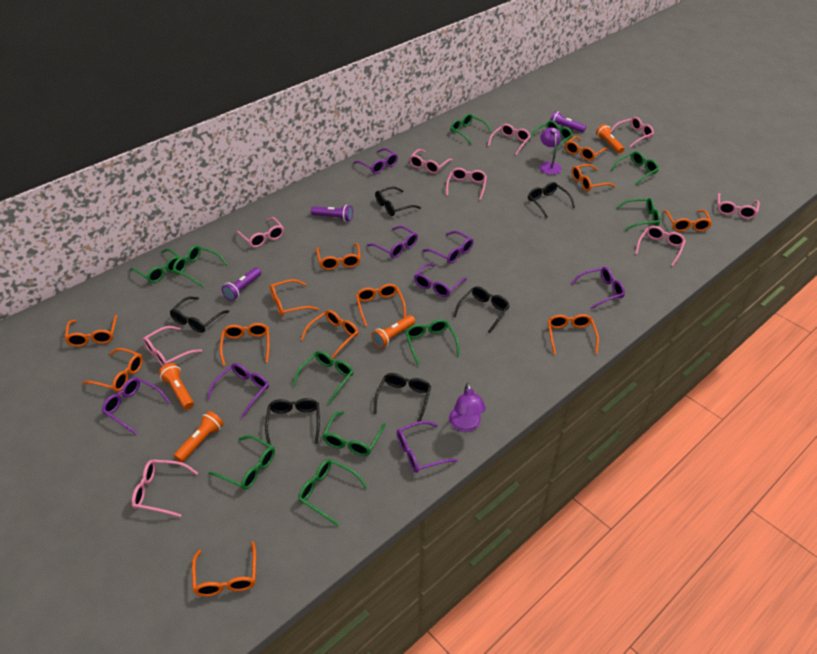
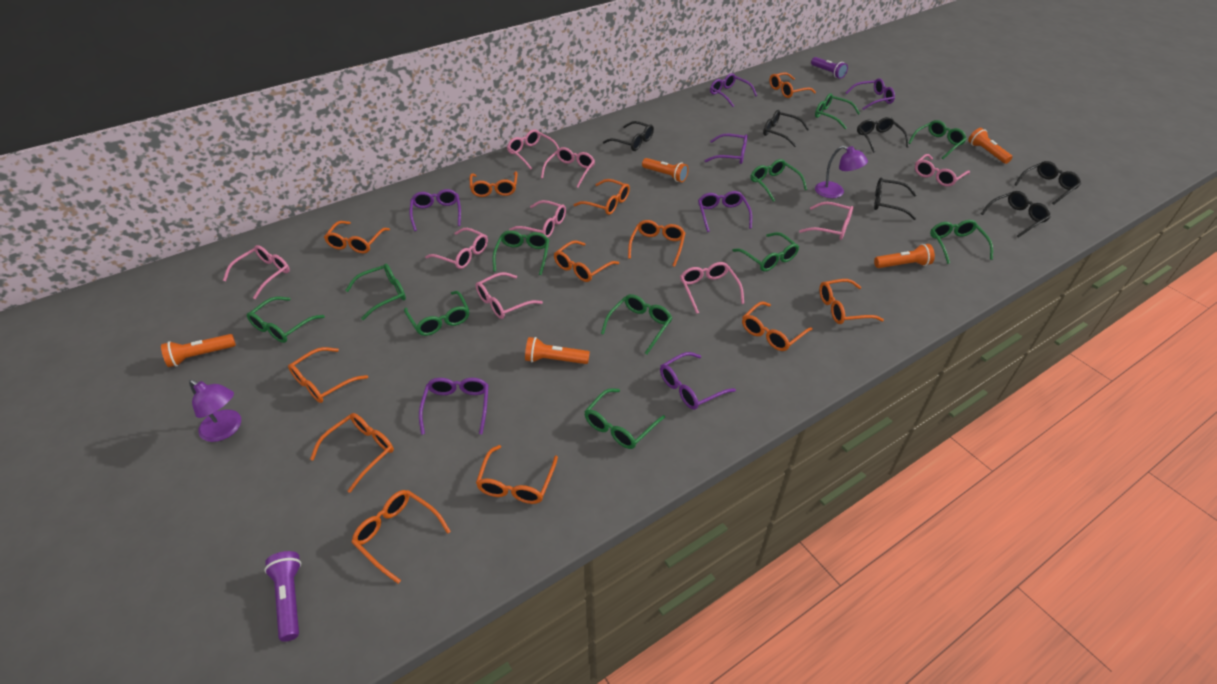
orange flashlight: 4 -> 5
purple flashlight: 3 -> 2
purple glasses: 8 -> 7

